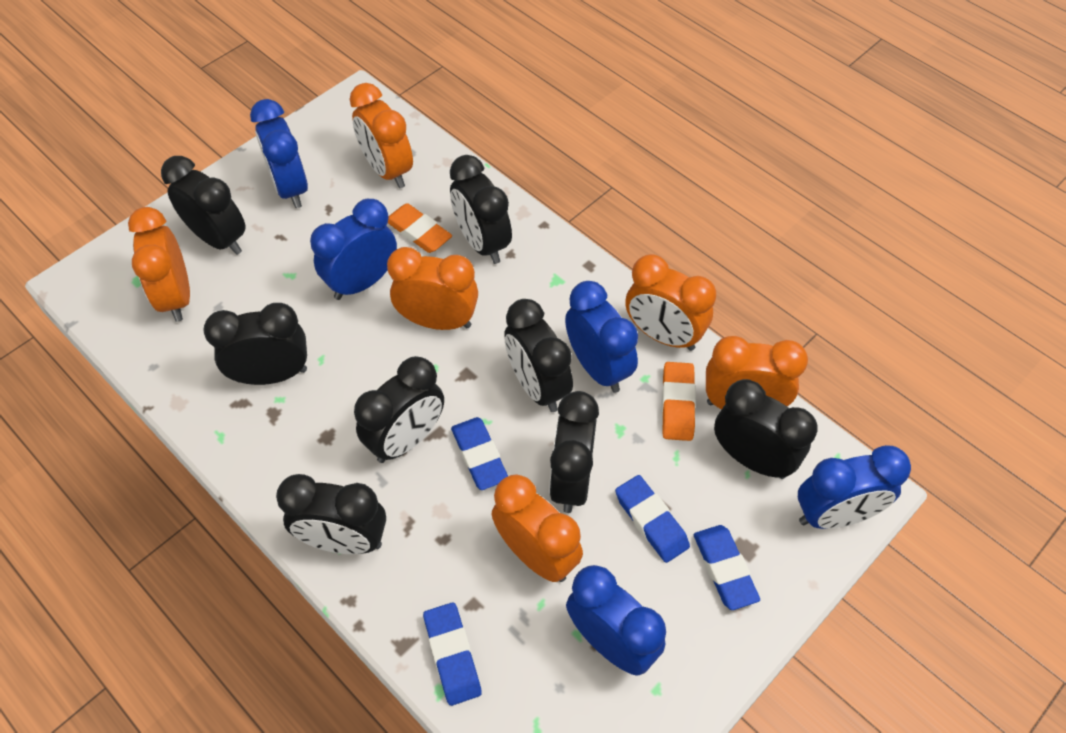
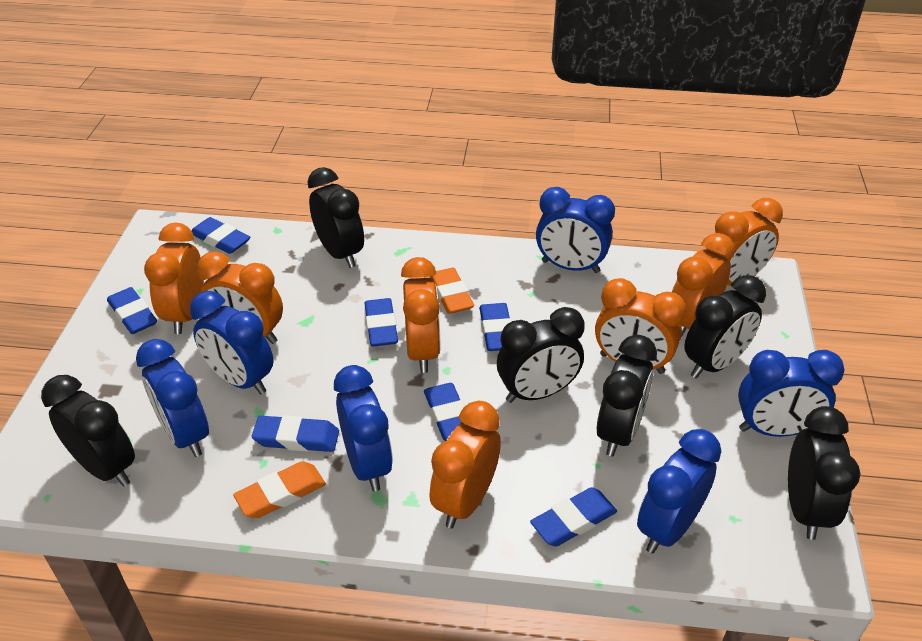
black clock: 8 -> 6
blue clock: 5 -> 6
blue eraser: 4 -> 7
orange clock: 6 -> 7

